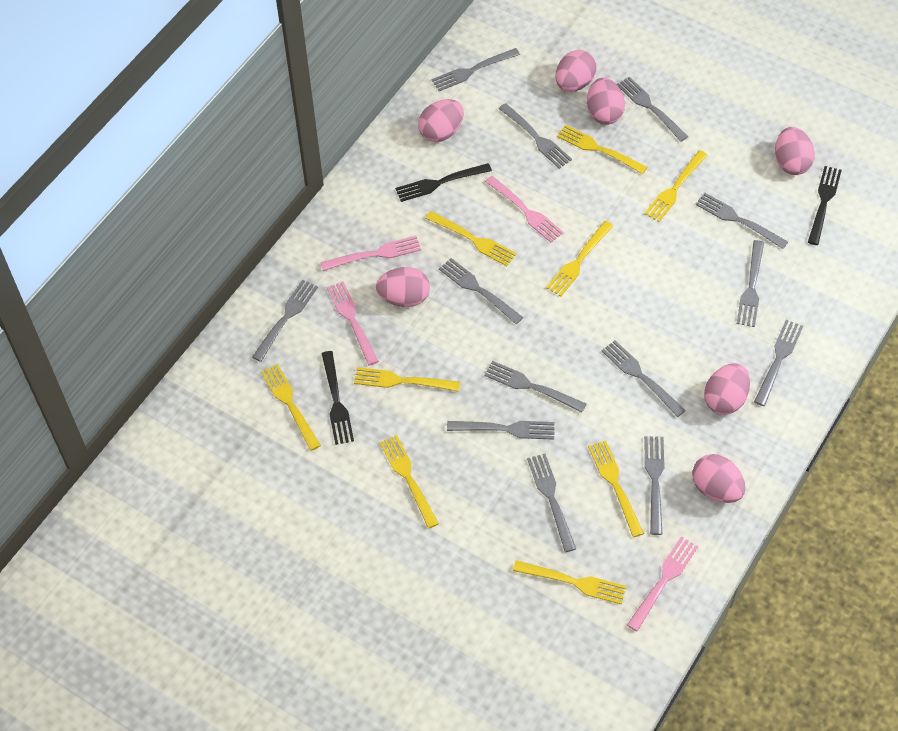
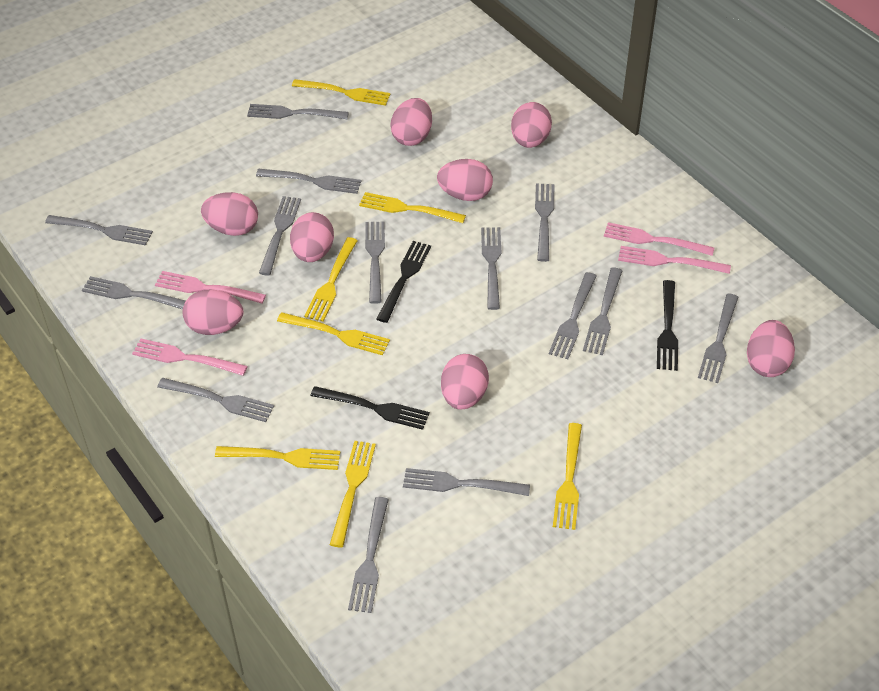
grey fork: 13 -> 14
pink egg: 7 -> 8
yellow fork: 9 -> 7

